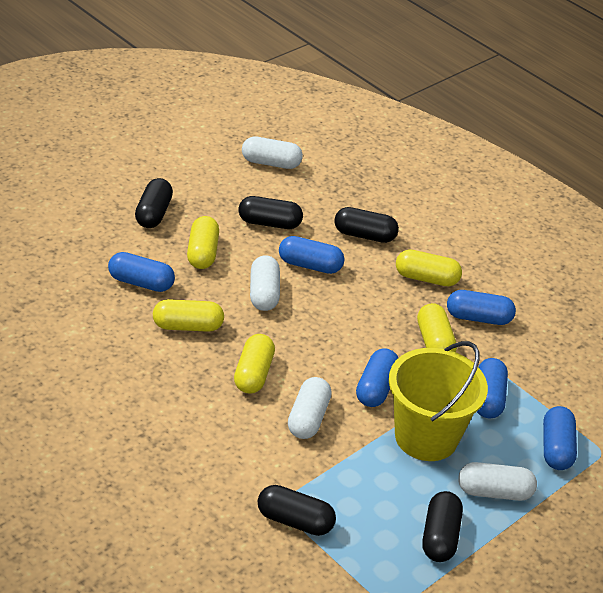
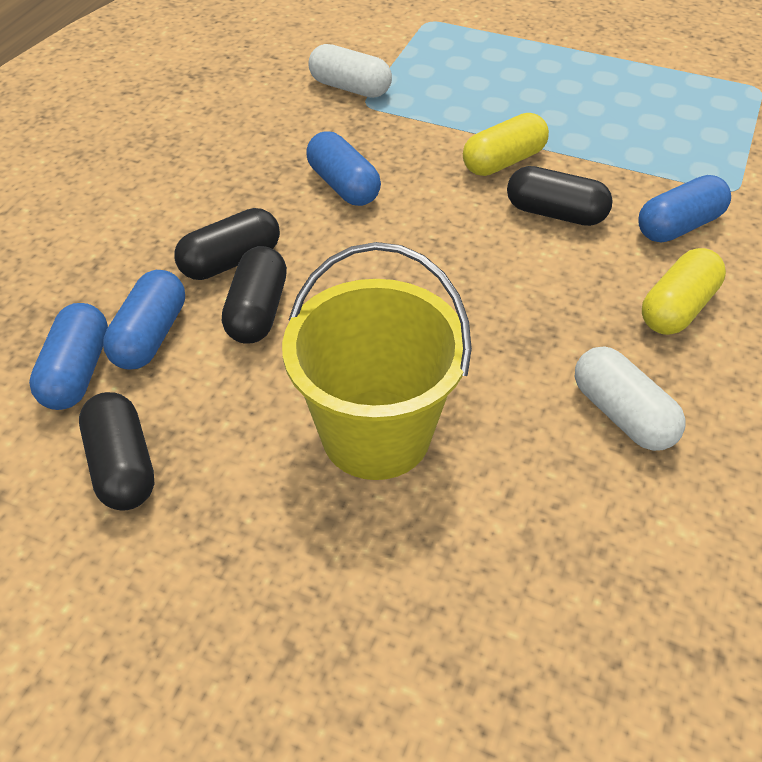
black capsule: 5 -> 4
blue capsule: 6 -> 4
white capsule: 4 -> 2
yellow capsule: 5 -> 2

